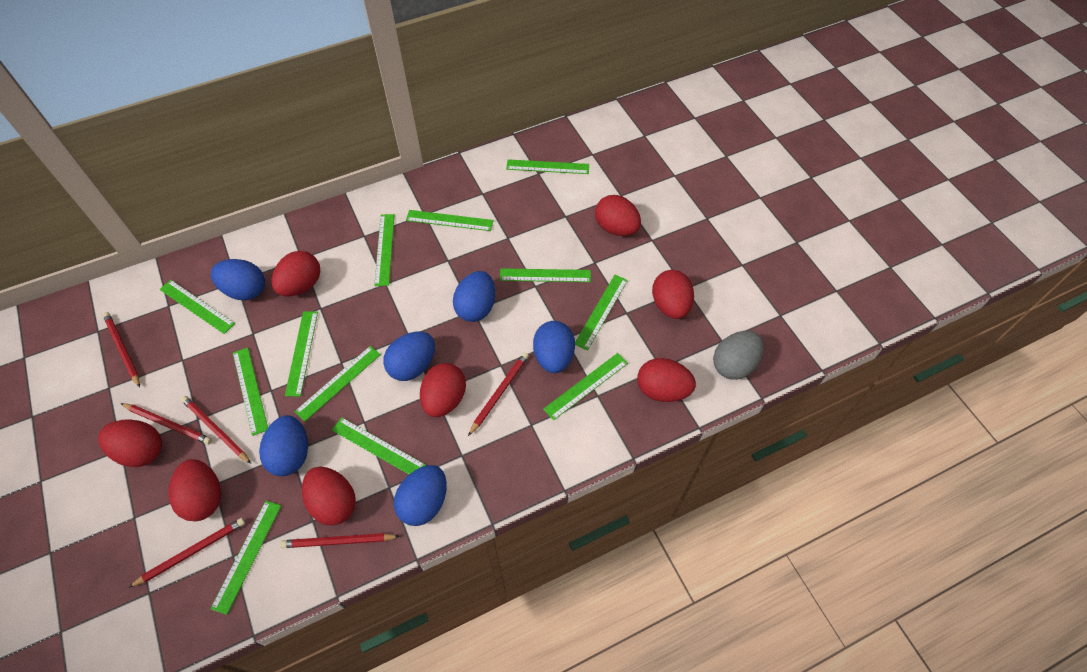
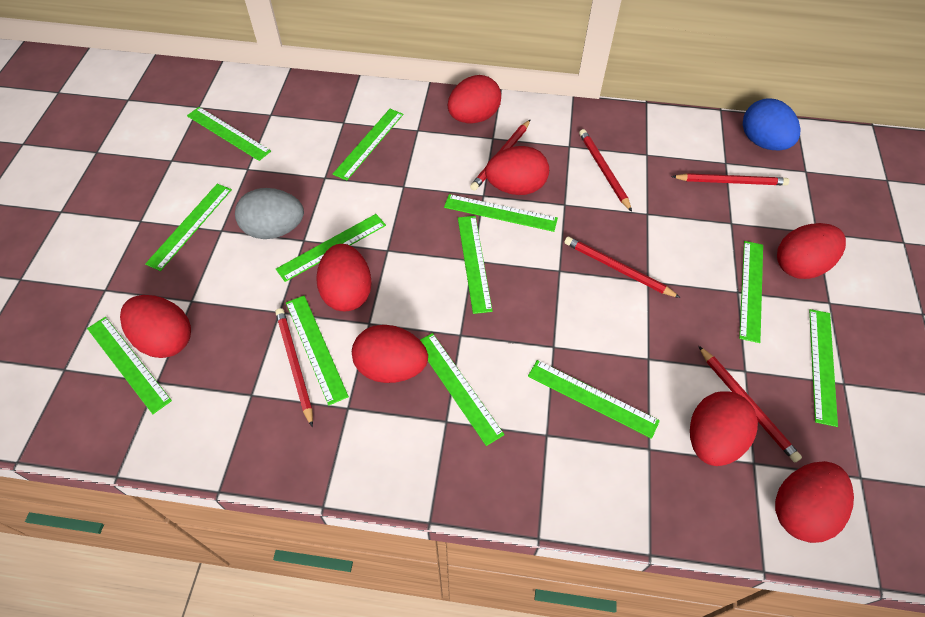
blue egg: 6 -> 1

